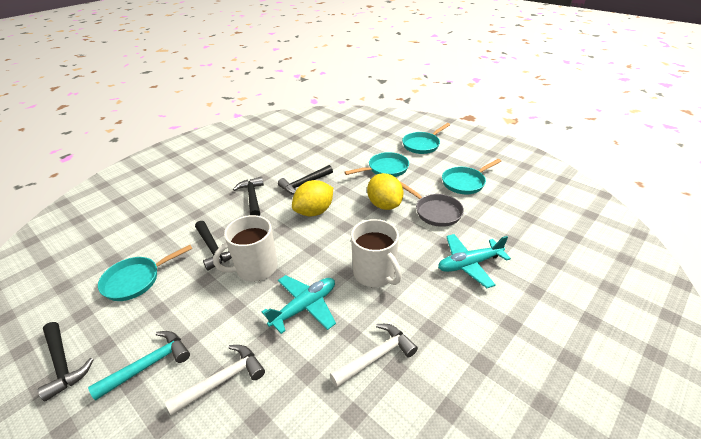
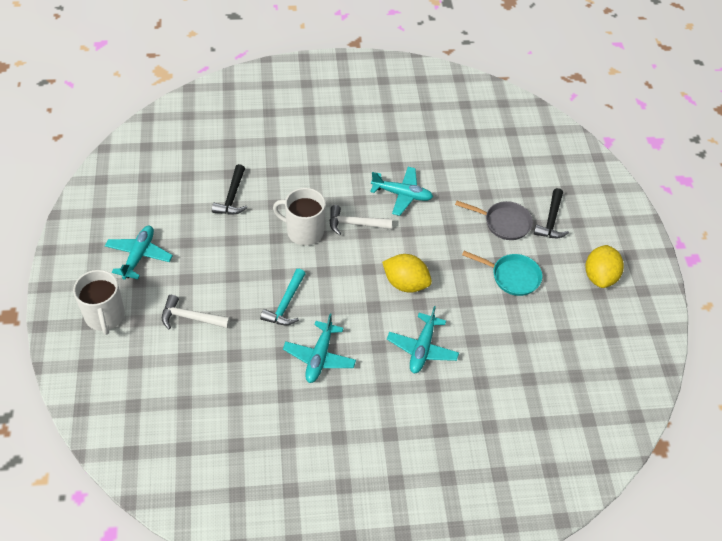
black hammer: 4 -> 2
turquoise pan: 4 -> 1
turquoise plane: 2 -> 4

